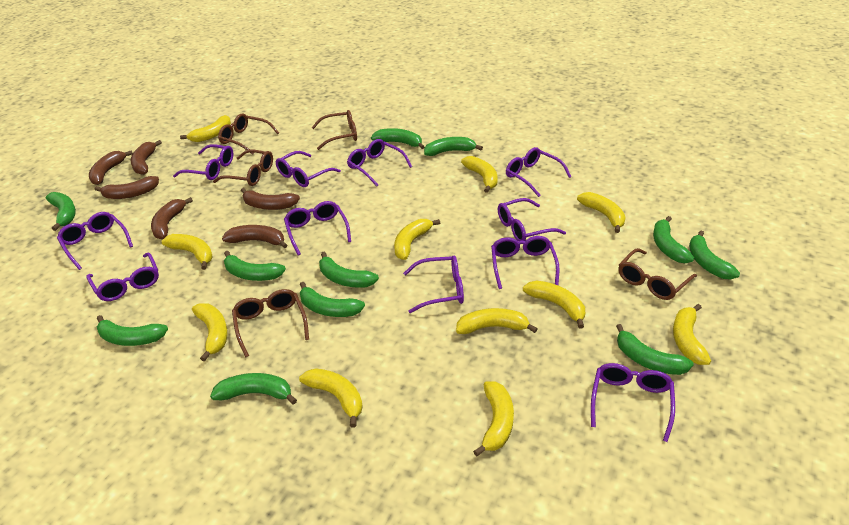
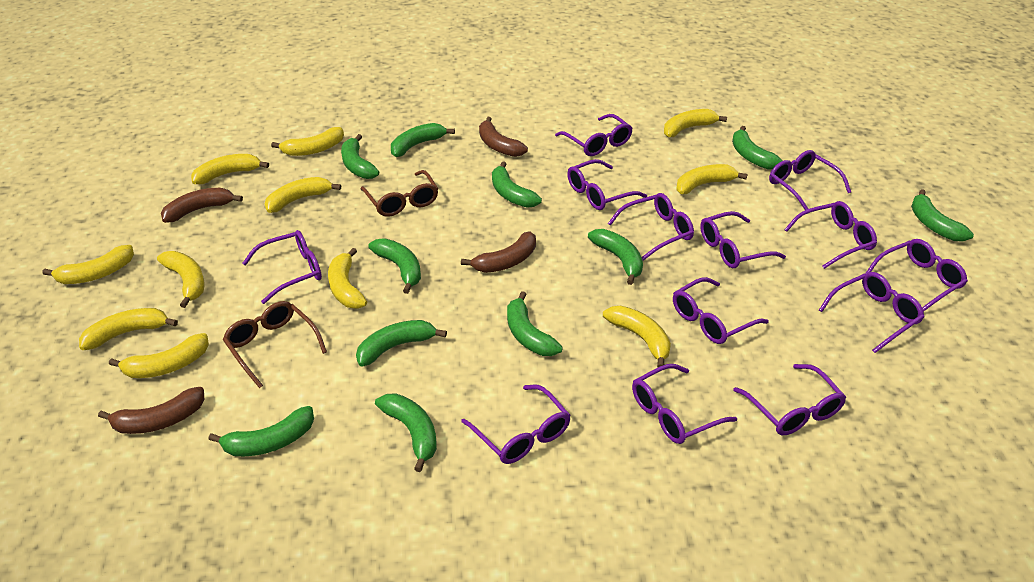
brown banana: 6 -> 4
brown glasses: 5 -> 2
purple glasses: 11 -> 13

